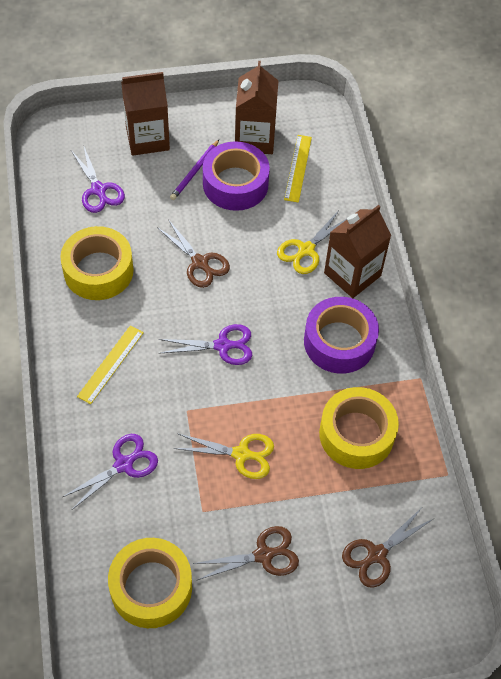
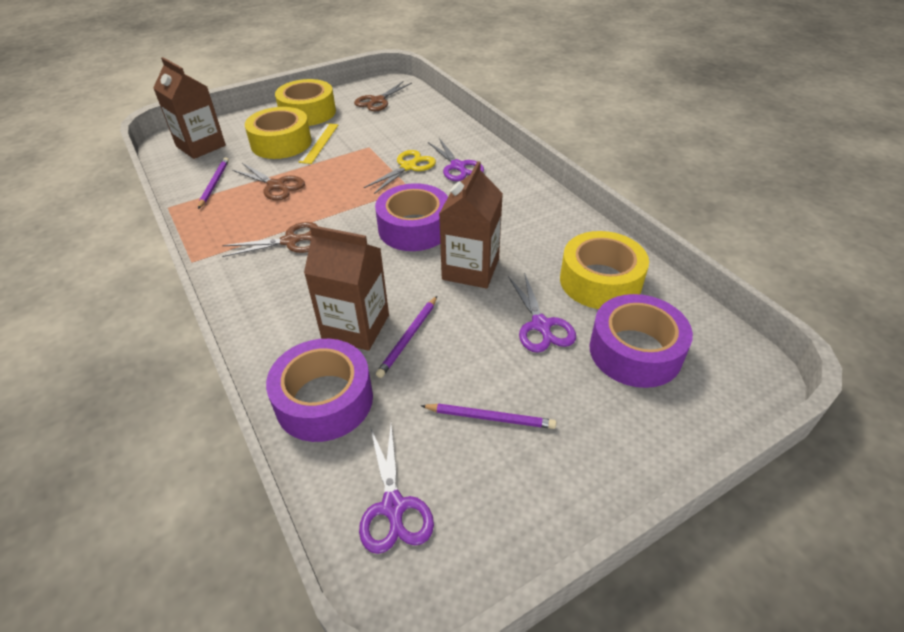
purple pencil: 1 -> 3
purple tape: 2 -> 3
yellow ruler: 2 -> 1
yellow scissors: 2 -> 1

